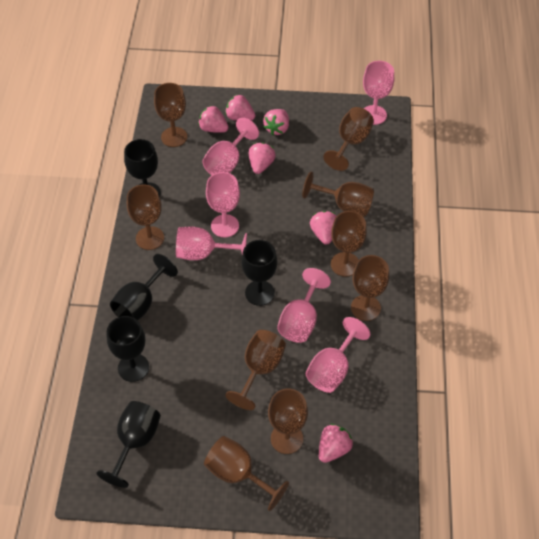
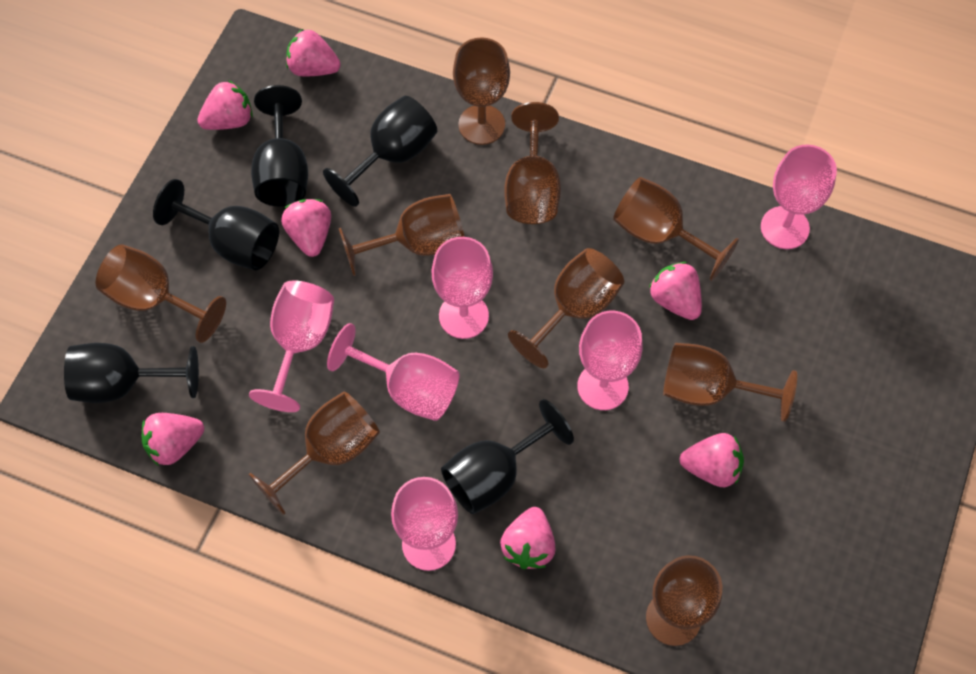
pink strawberry: 6 -> 7

